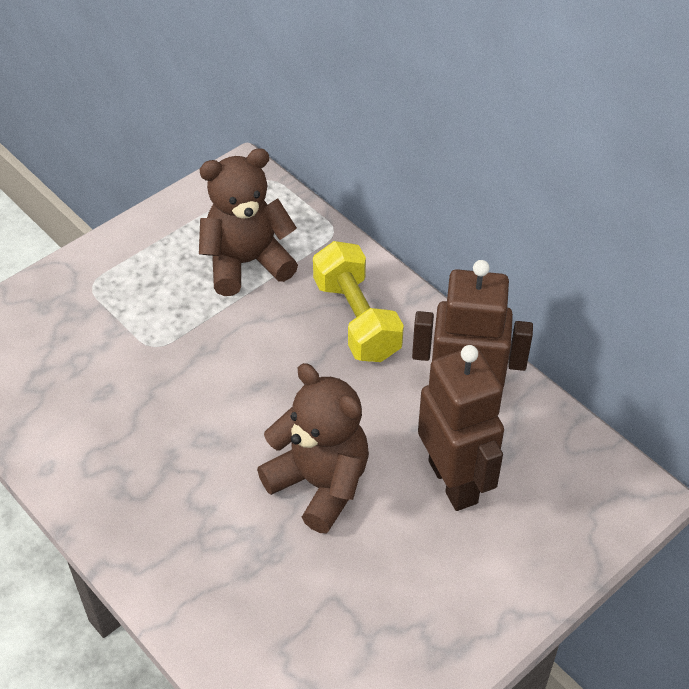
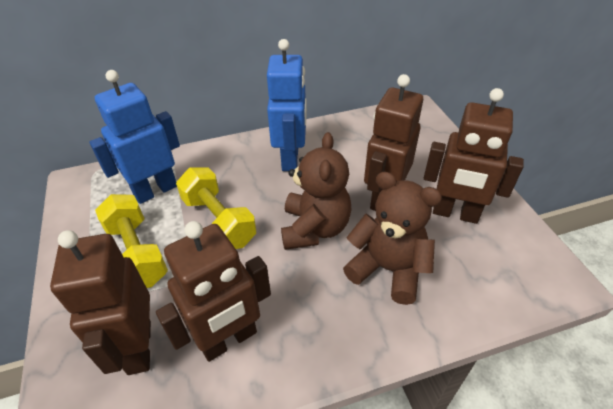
blue robot: 0 -> 2
brown robot: 2 -> 4
yellow dumbbell: 1 -> 2

